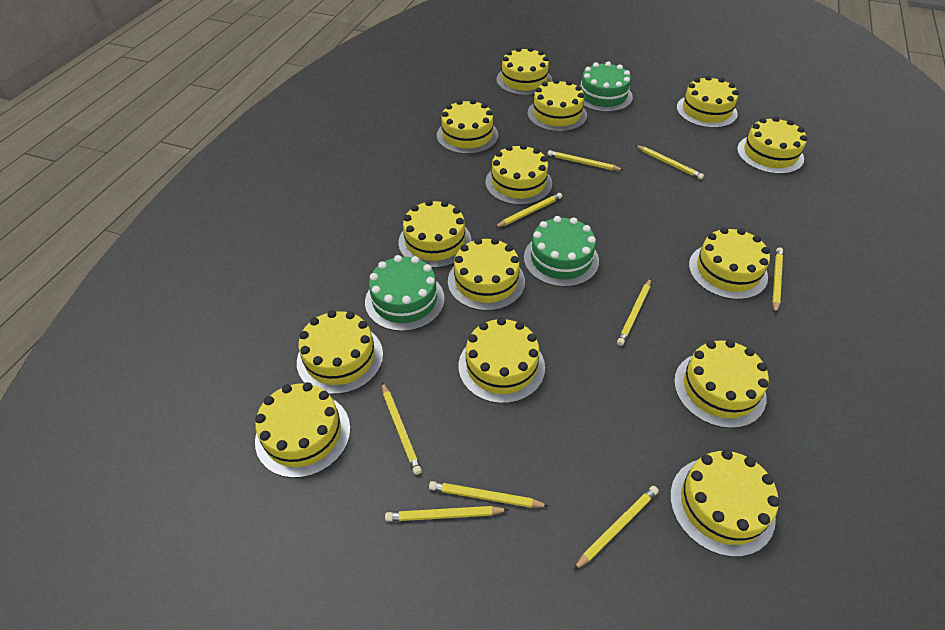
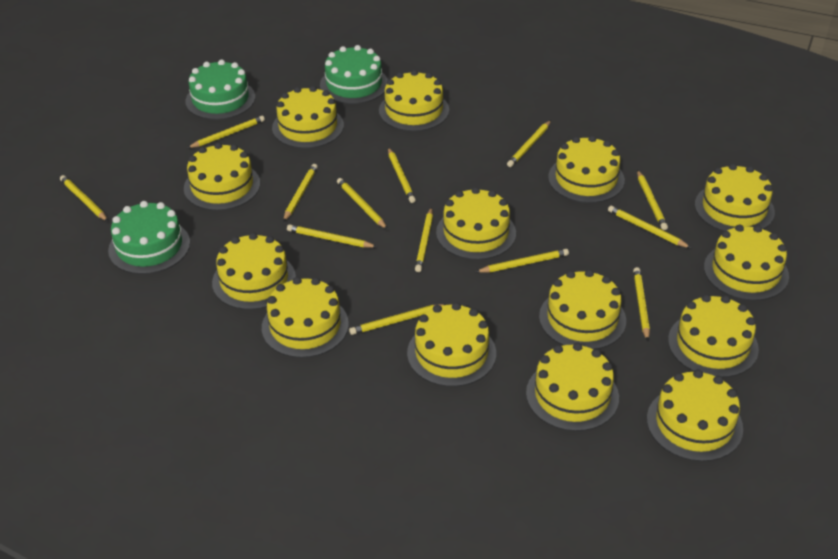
yellow pencil: 9 -> 13

